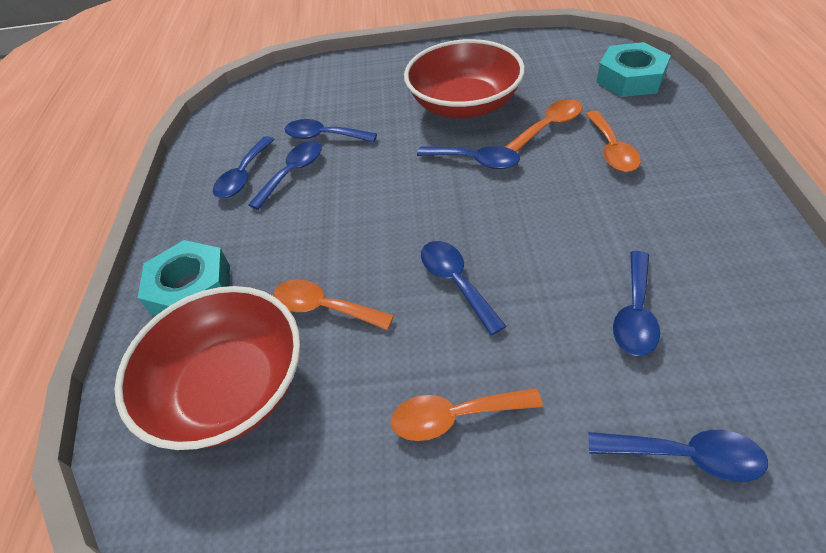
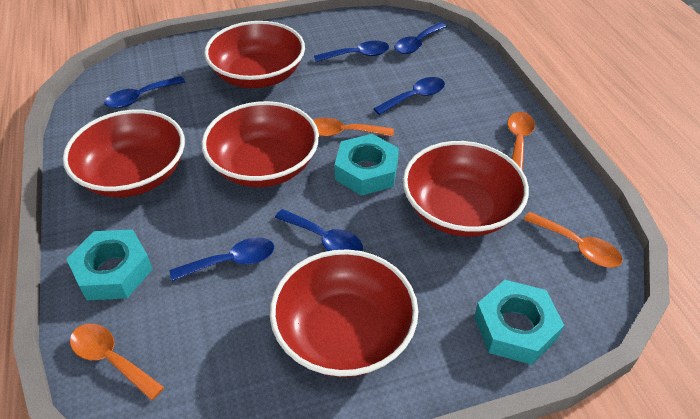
blue spoon: 7 -> 6
red bowl: 2 -> 5
turquoise nut: 2 -> 3

